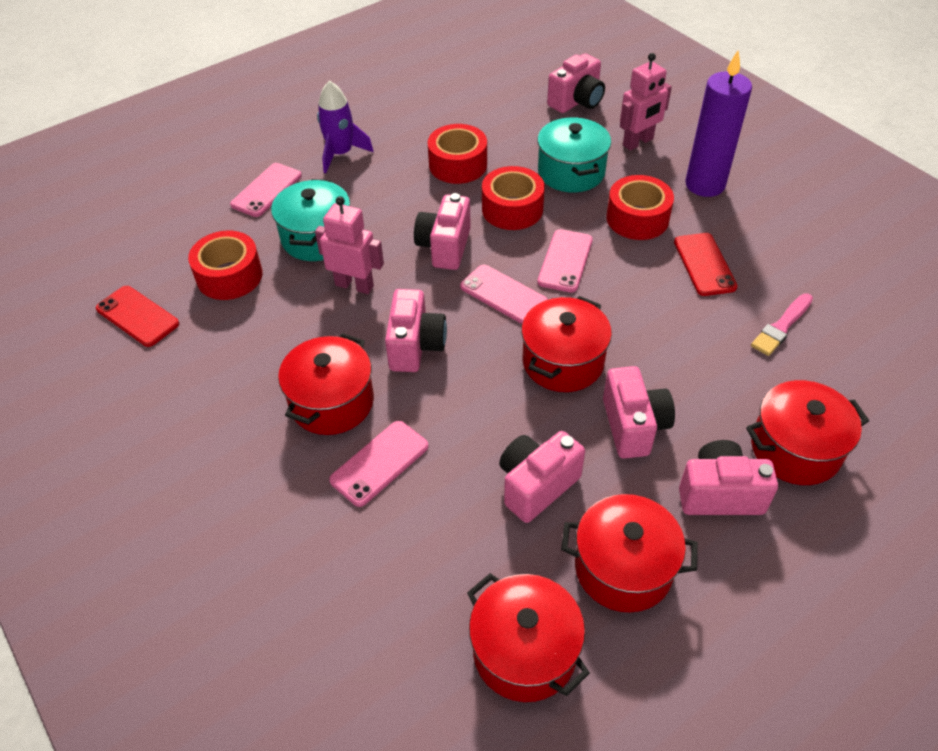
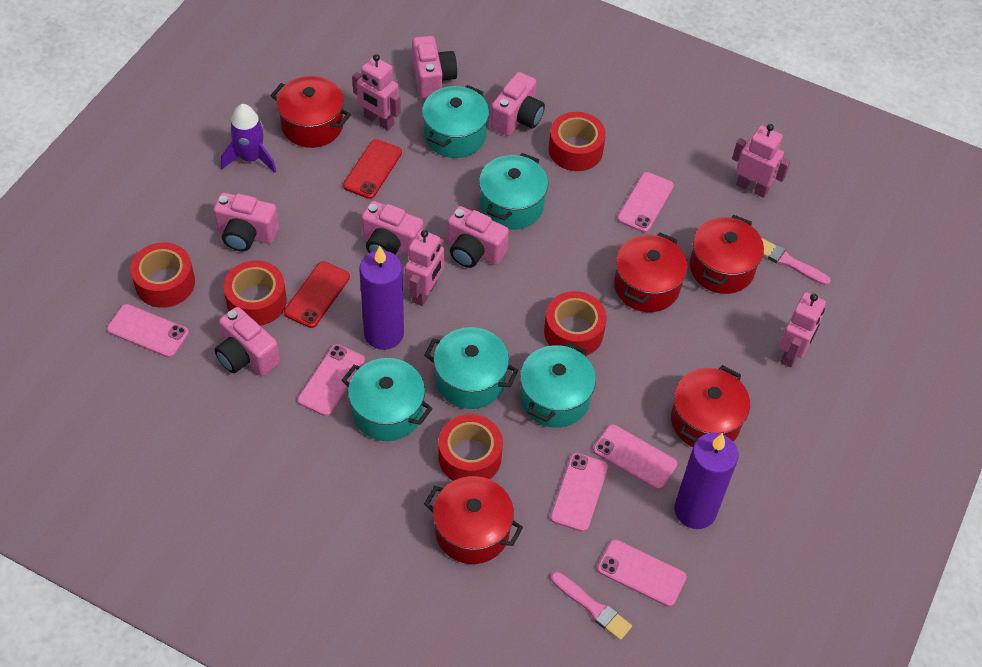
pink brush: 1 -> 2
pink phone: 4 -> 6
pink robot: 2 -> 4
purple candle: 1 -> 2
red tape: 4 -> 5
turquoise pot: 2 -> 5

